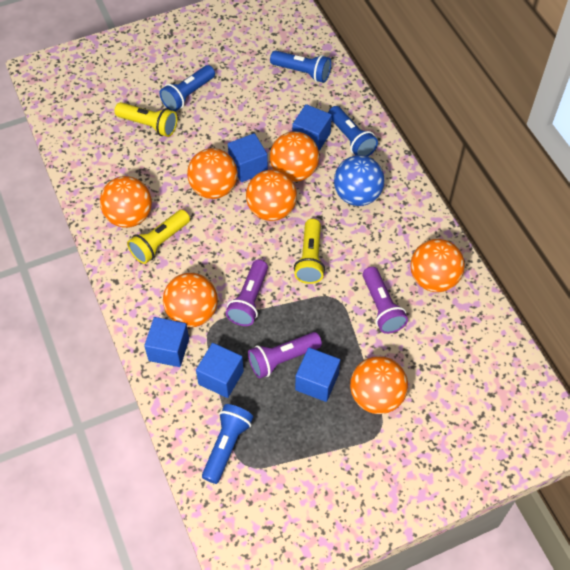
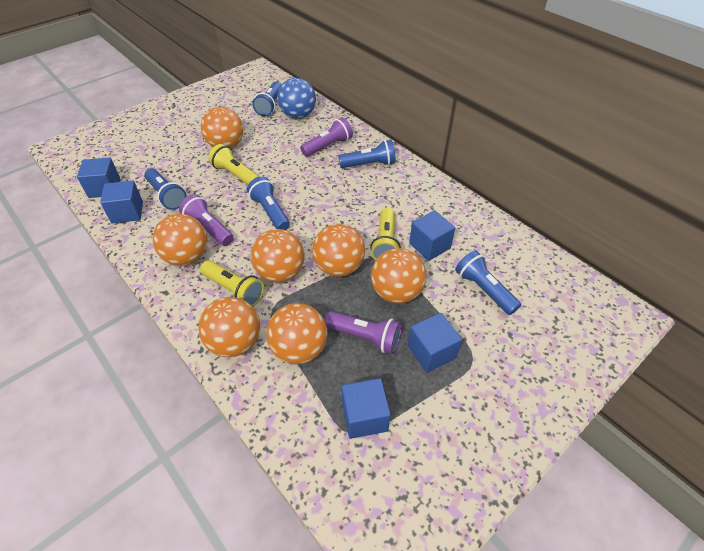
blue flashlight: 4 -> 5

